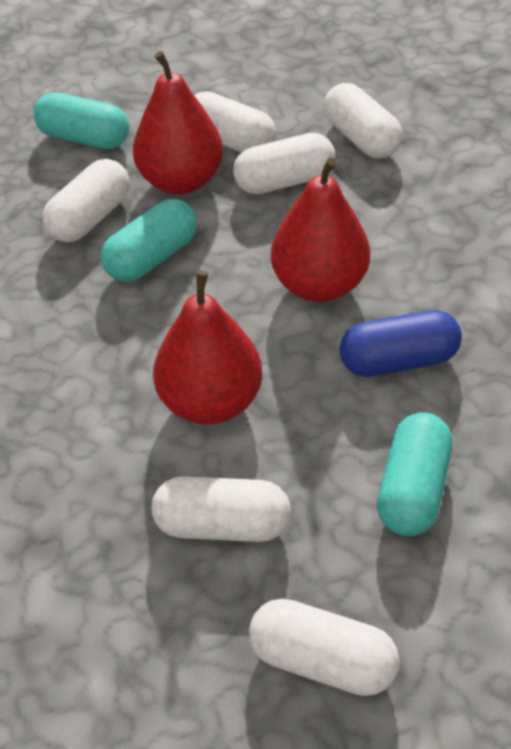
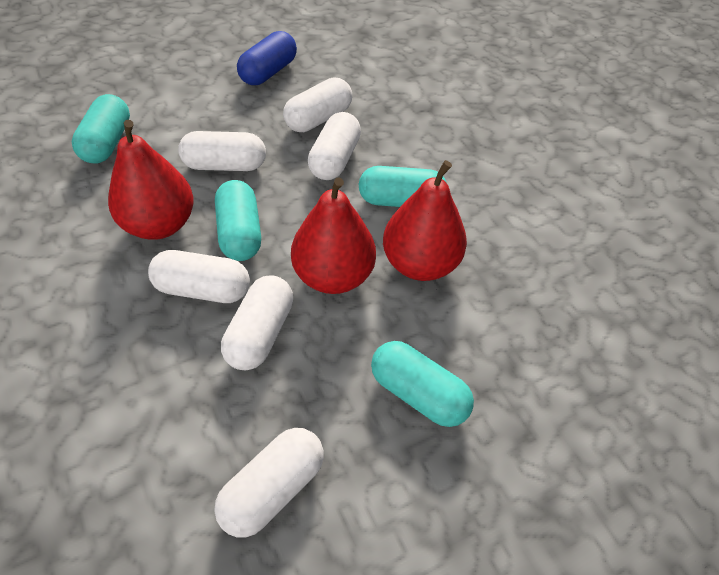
turquoise capsule: 3 -> 4

